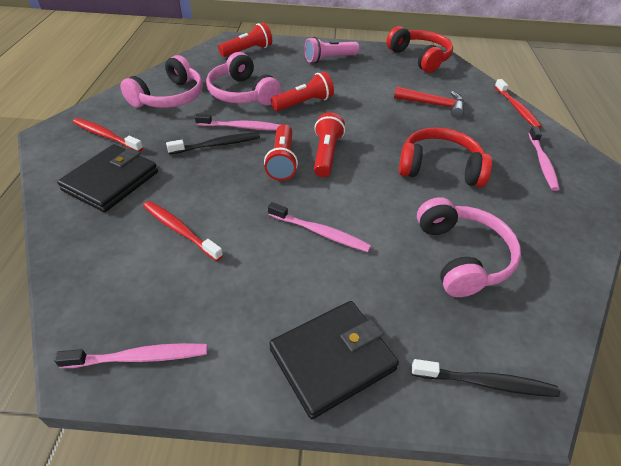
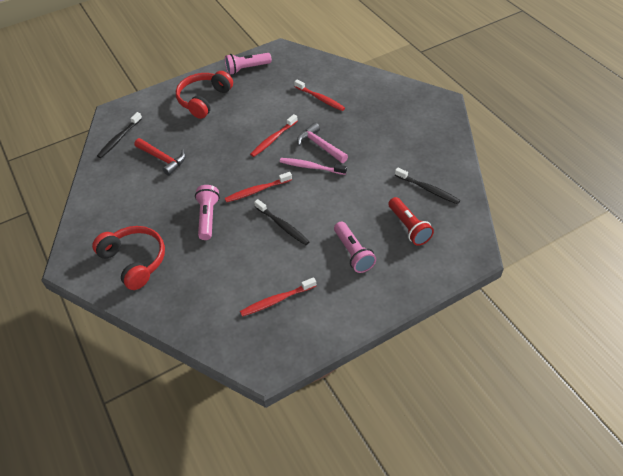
black toothbrush: 2 -> 3
black wallet: 2 -> 0
pink flashlight: 1 -> 3
pink hammer: 0 -> 1
pink headphones: 3 -> 0
pink toothbrush: 4 -> 1
red flashlight: 4 -> 1
red toothbrush: 3 -> 4

